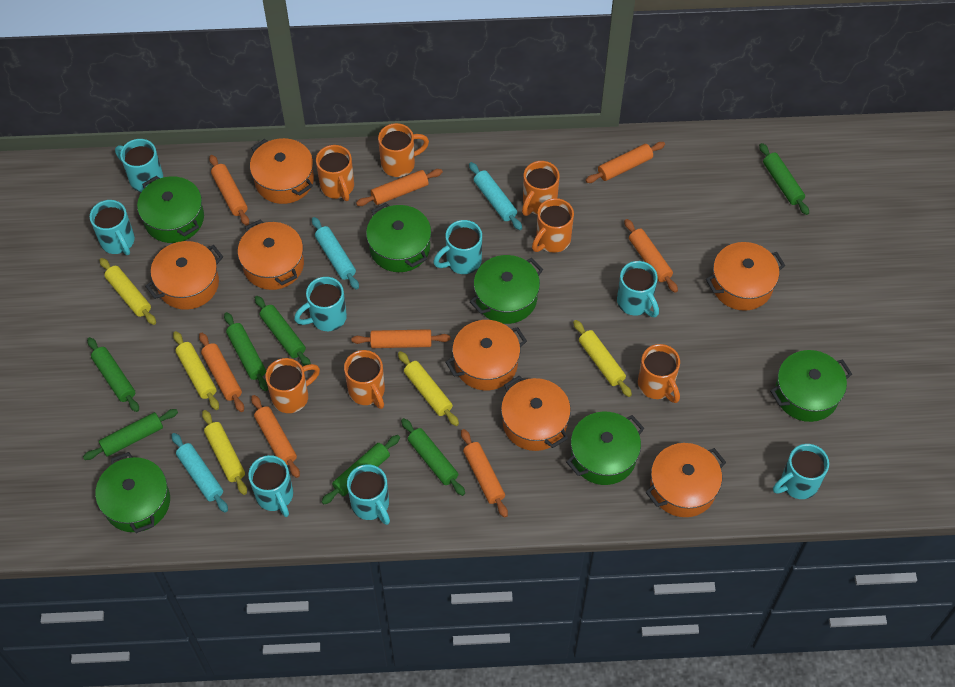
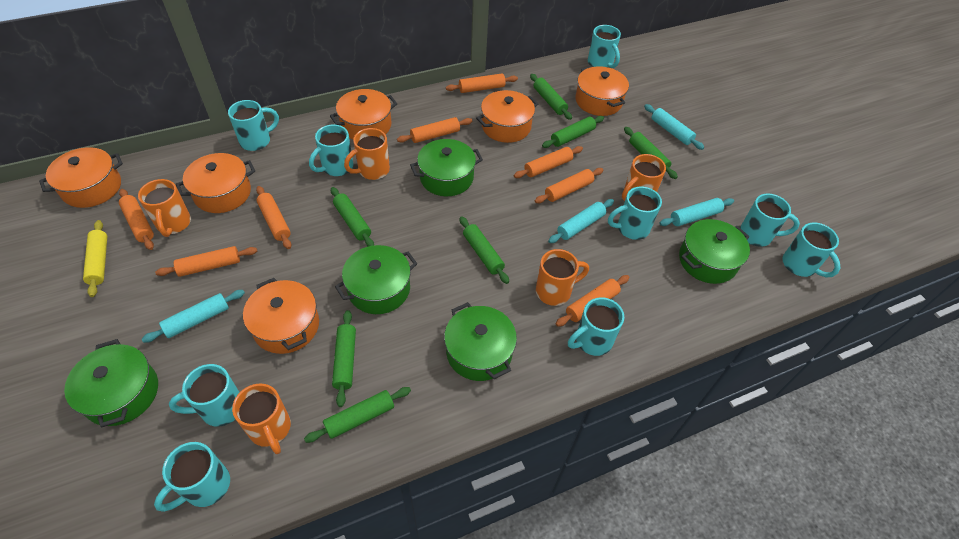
green pot: 6 -> 5
orange mug: 7 -> 5
orange pot: 7 -> 6
turquoise mug: 8 -> 9
turquoise rolling pin: 3 -> 4
yellow rolling pin: 5 -> 1

